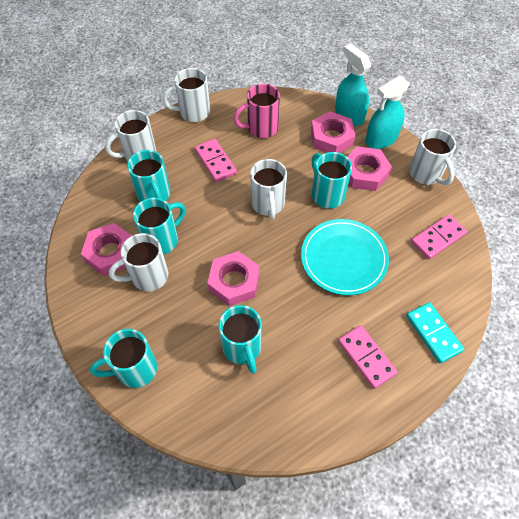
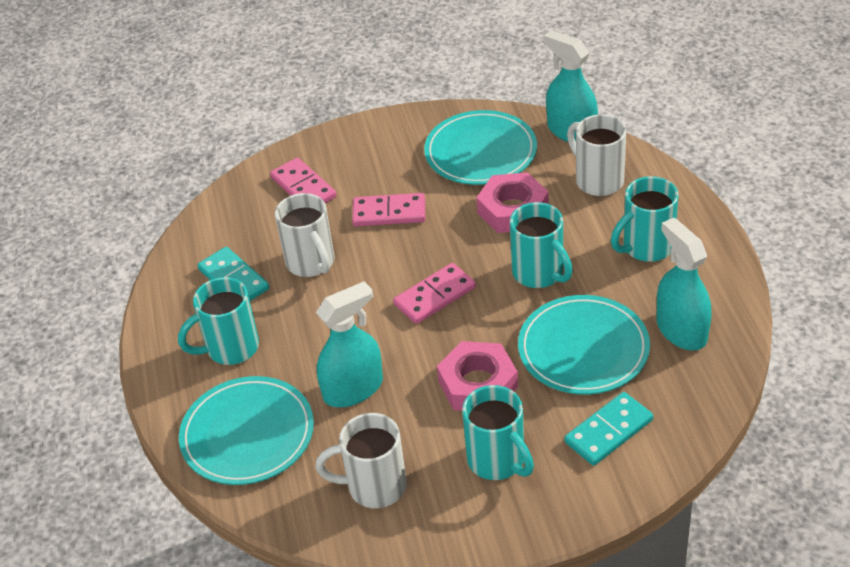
pink mug: 1 -> 0
pink nut: 4 -> 2
turquoise domino: 1 -> 2
turquoise mug: 5 -> 4
turquoise plate: 1 -> 3
turquoise spray bottle: 2 -> 3
white mug: 5 -> 3

